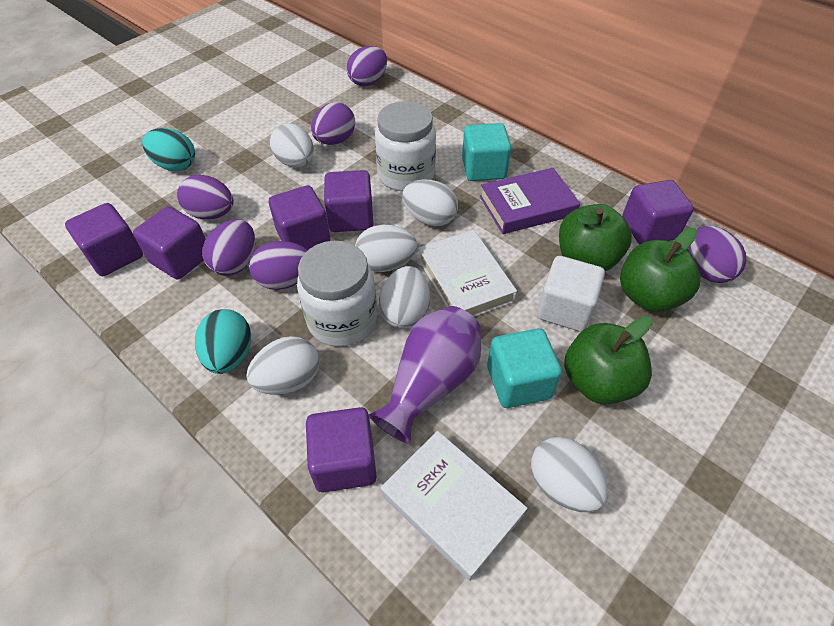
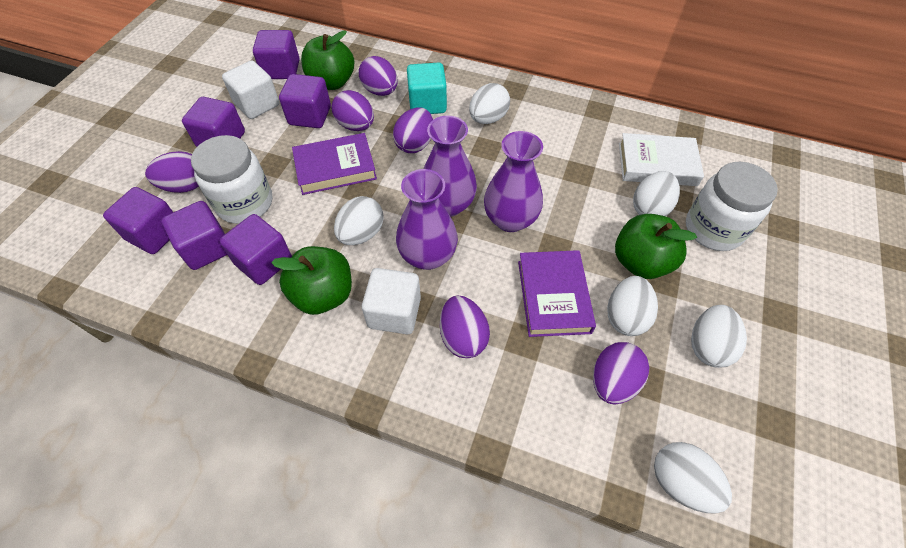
purple book: 1 -> 2
purple vase: 1 -> 3
turquoise cube: 2 -> 1
turquoise egg: 2 -> 0
white book: 2 -> 1
white cube: 1 -> 2

